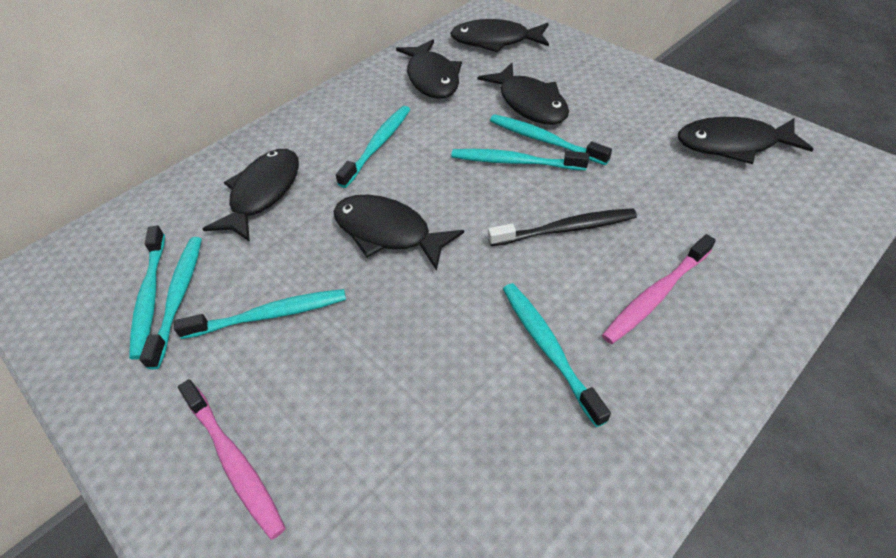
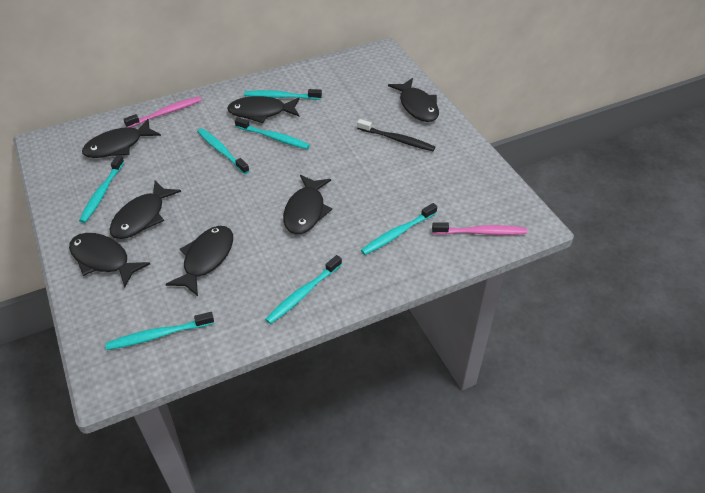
black fish: 6 -> 7

